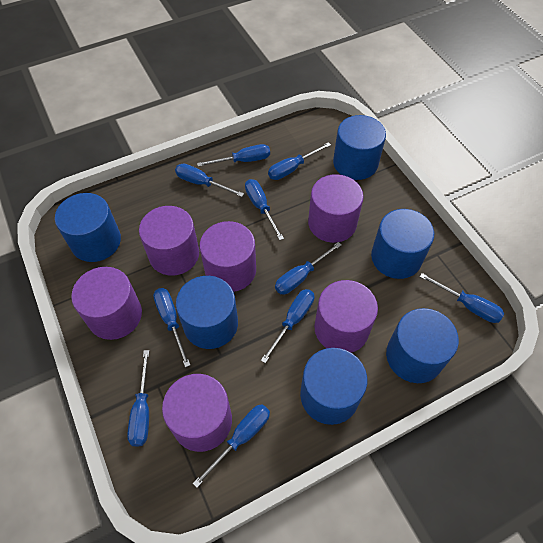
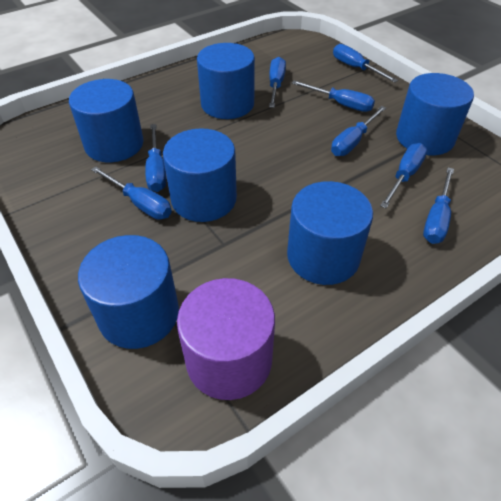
blue screwdriver: 10 -> 8
purple cylinder: 6 -> 1

